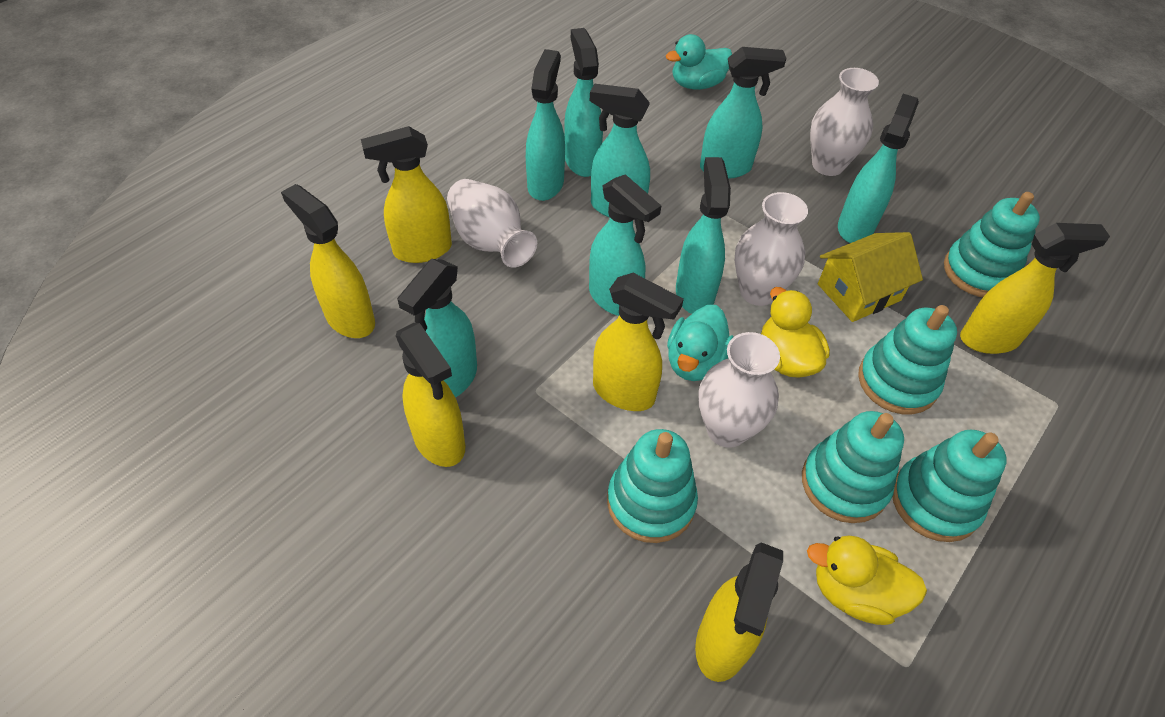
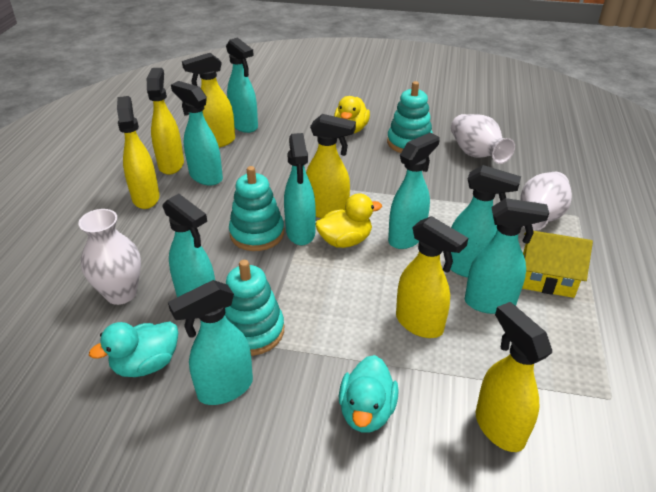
turquoise stacking toy: 5 -> 3
white vase: 4 -> 3

